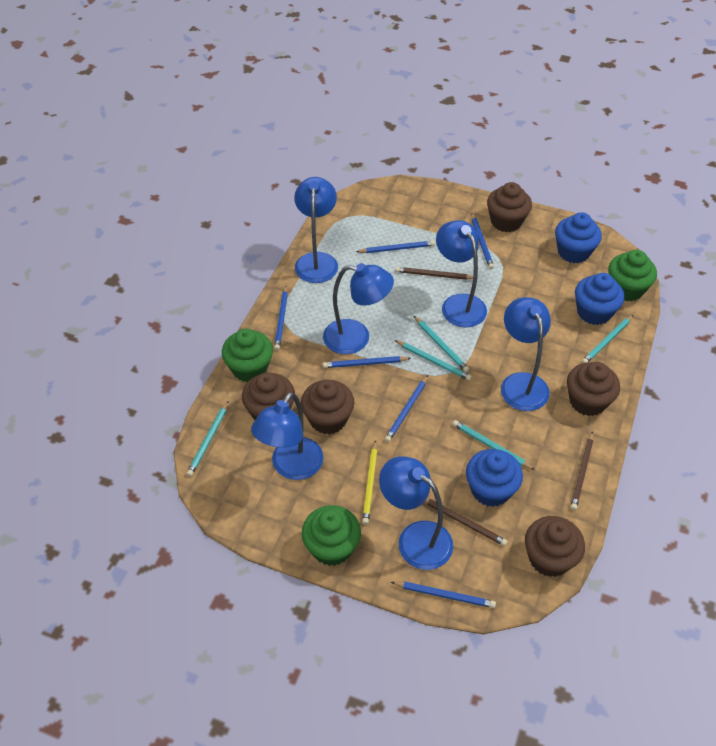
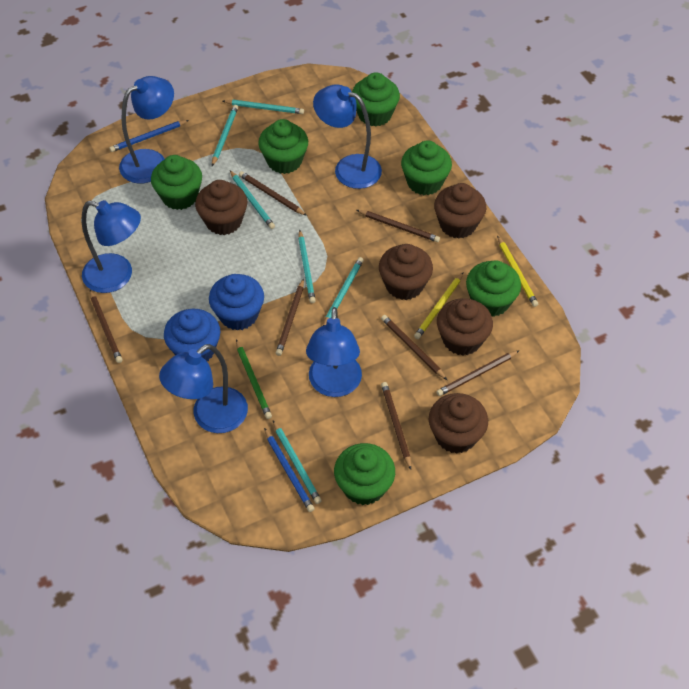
blue cupcake: 3 -> 2
blue lamp: 6 -> 5
blue pencil: 6 -> 2
brown pencil: 3 -> 7
green cupcake: 3 -> 6
green pencil: 0 -> 1
turquoise pencil: 5 -> 6
yellow pencil: 1 -> 2

